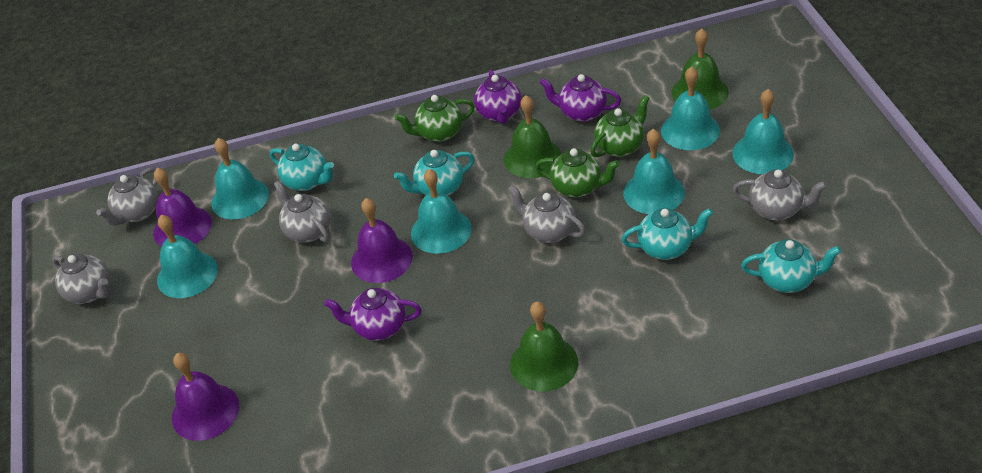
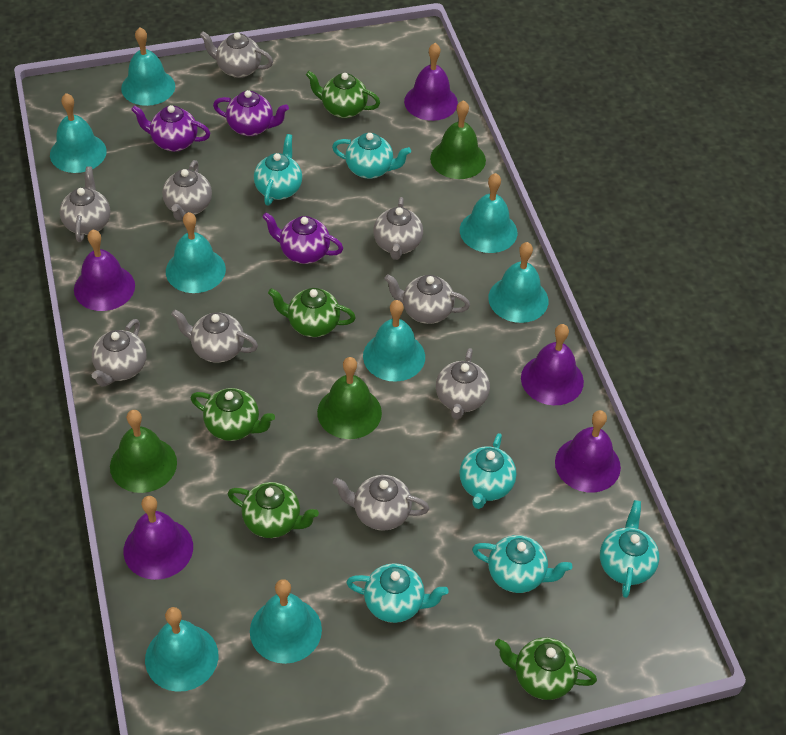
green teapot: 3 -> 5
grey teapot: 5 -> 9
purple bell: 3 -> 5
turquoise bell: 6 -> 8
turquoise teapot: 4 -> 6

